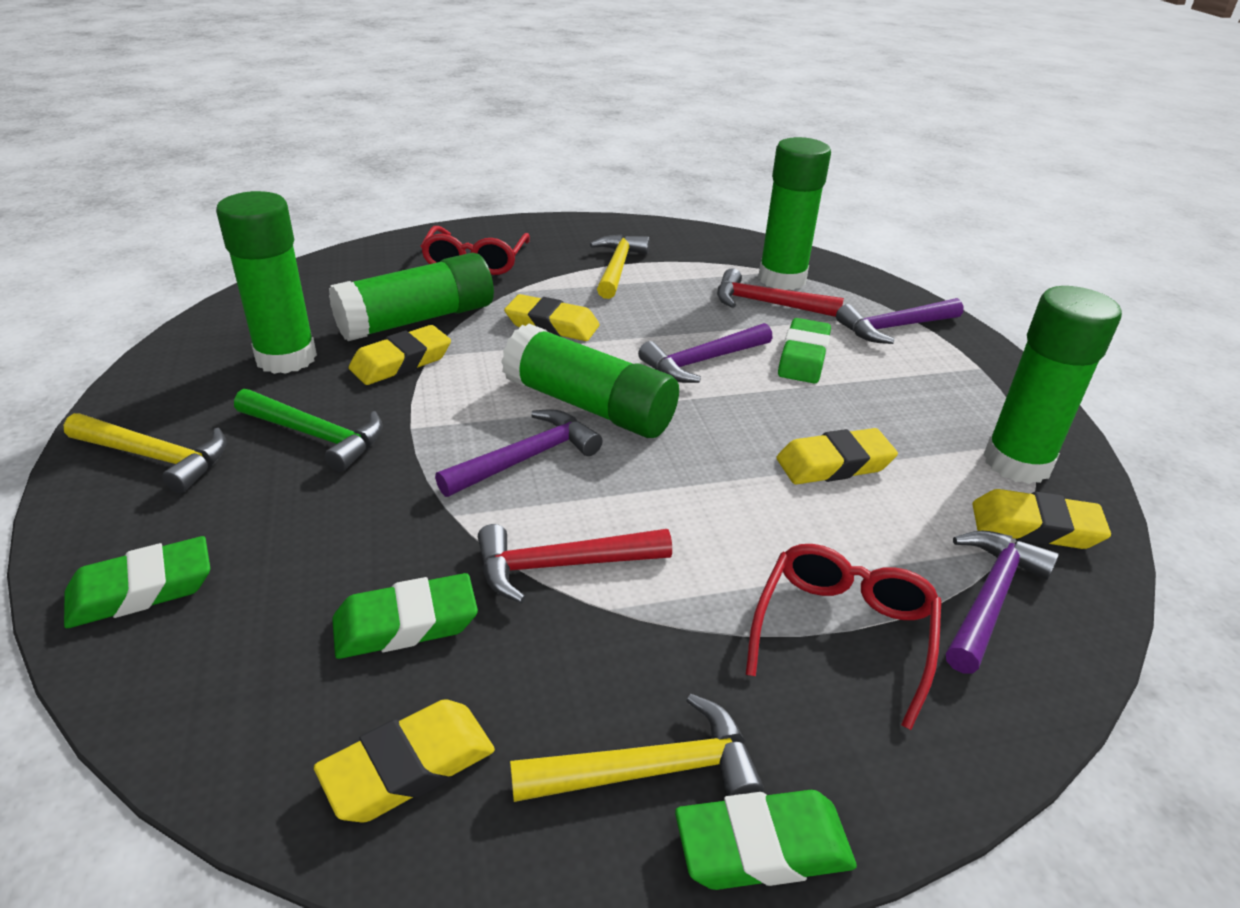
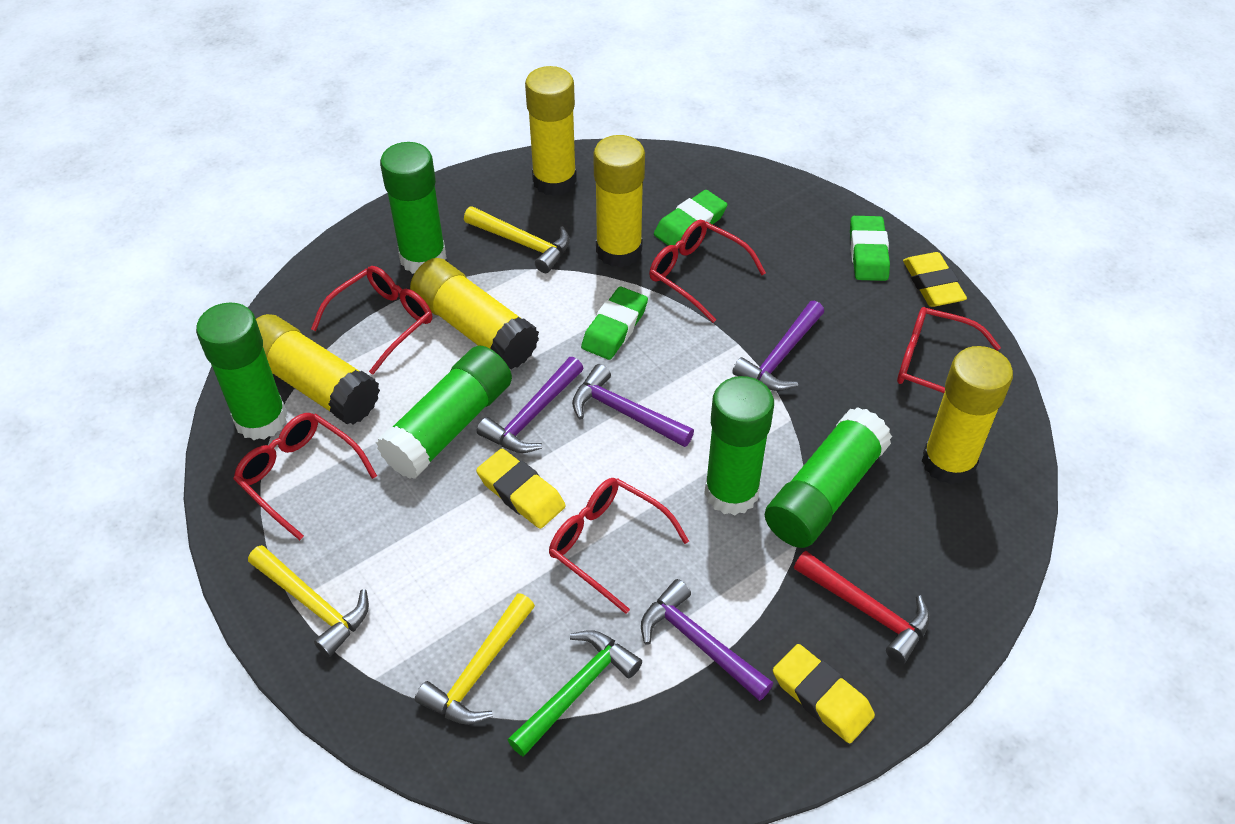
green eraser: 4 -> 3
red glasses: 2 -> 5
red hammer: 2 -> 1
yellow eraser: 5 -> 3
yellow glue stick: 0 -> 5

